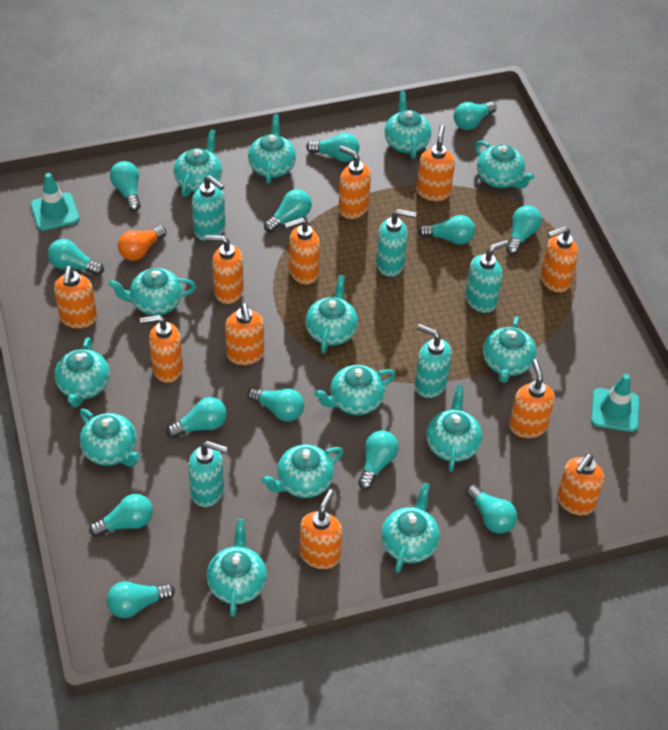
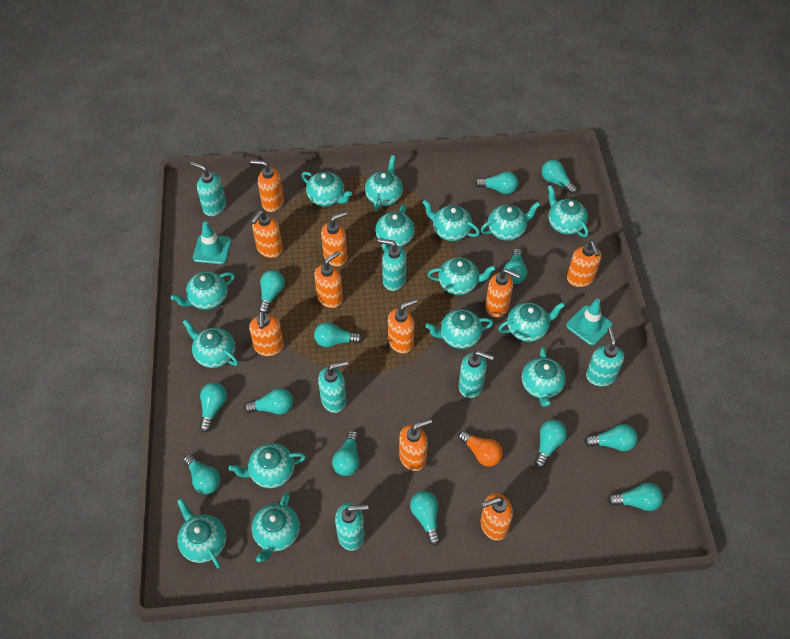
orange soap dispenser: 11 -> 10
turquoise soap dispenser: 5 -> 6
turquoise teapot: 14 -> 15

